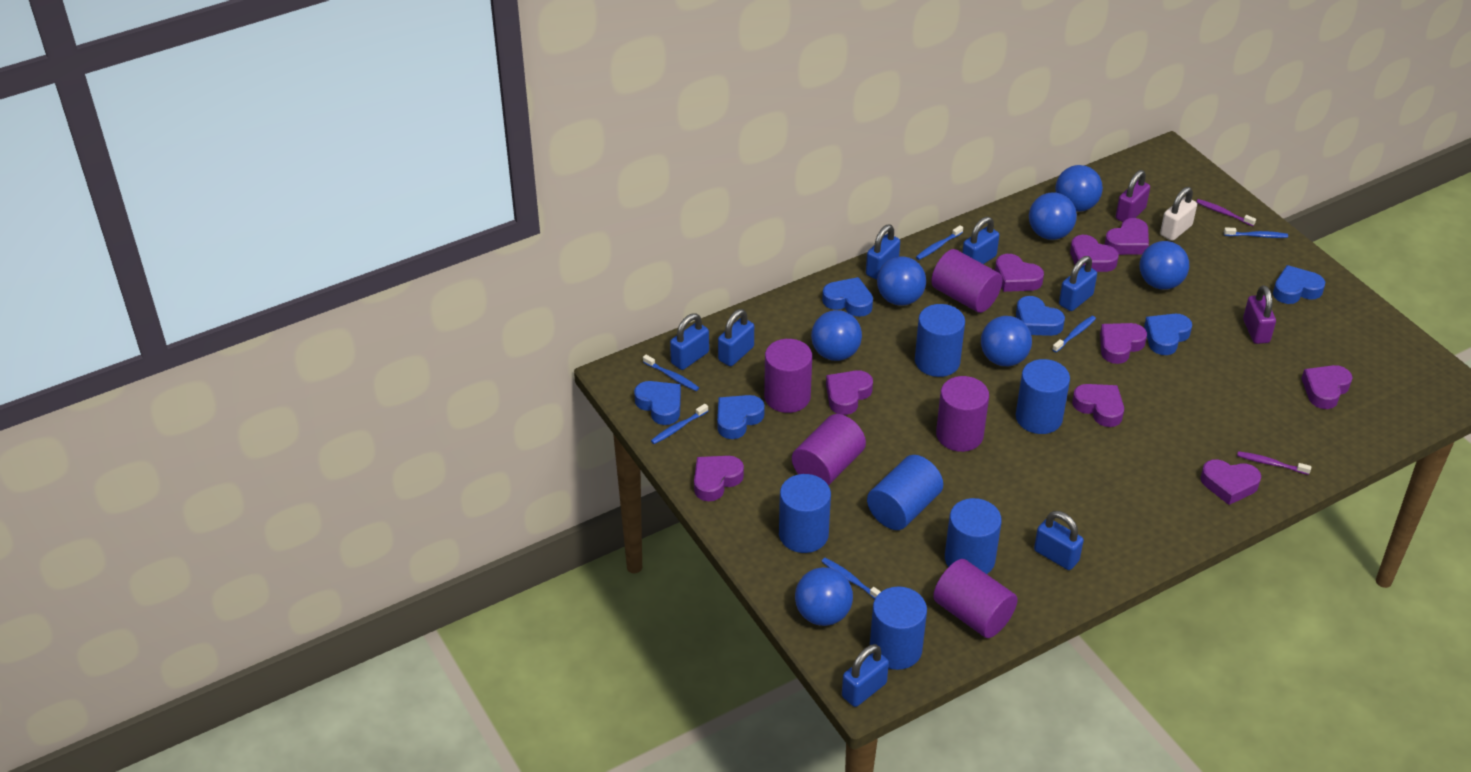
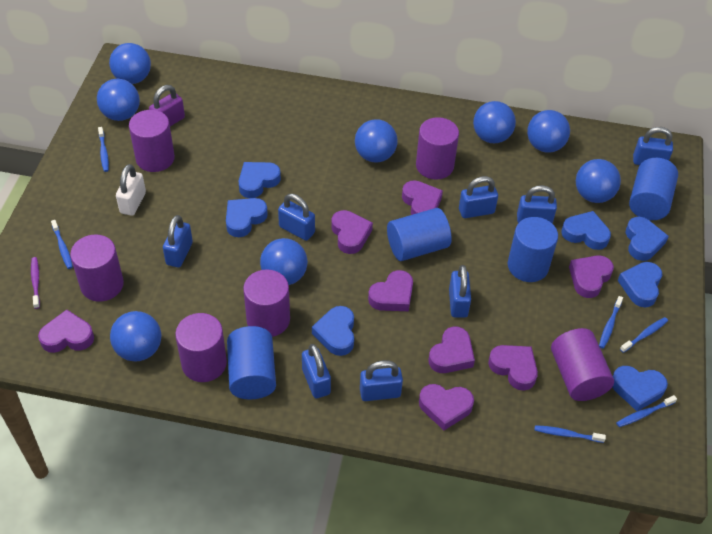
blue ball: 7 -> 8
blue cylinder: 6 -> 4
blue heart: 6 -> 7
blue padlock: 7 -> 8
purple cylinder: 5 -> 6
purple heart: 9 -> 8
purple padlock: 2 -> 1
purple toothbrush: 2 -> 1

